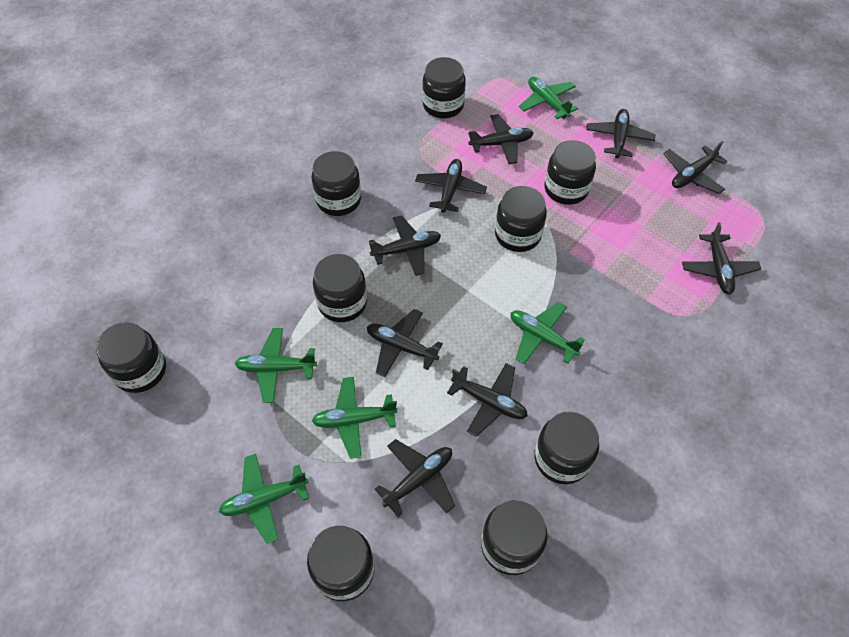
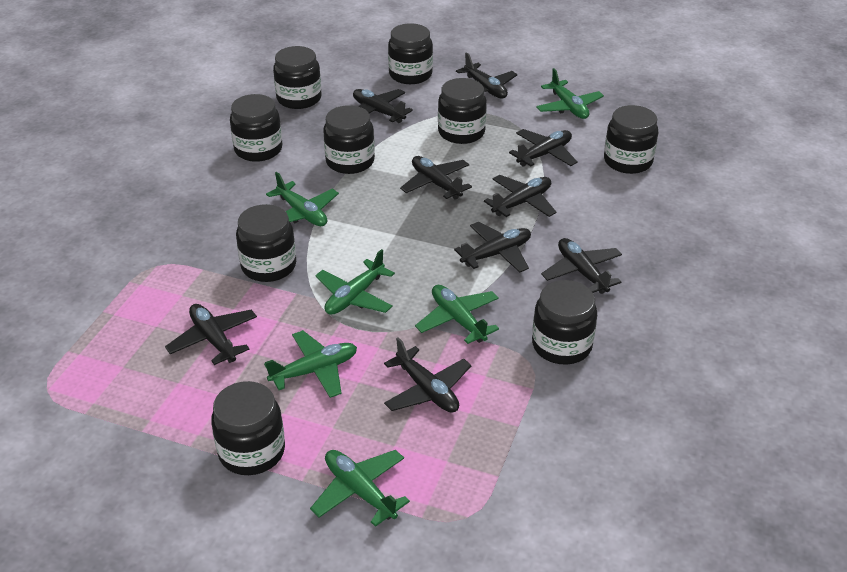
green plane: 5 -> 6

